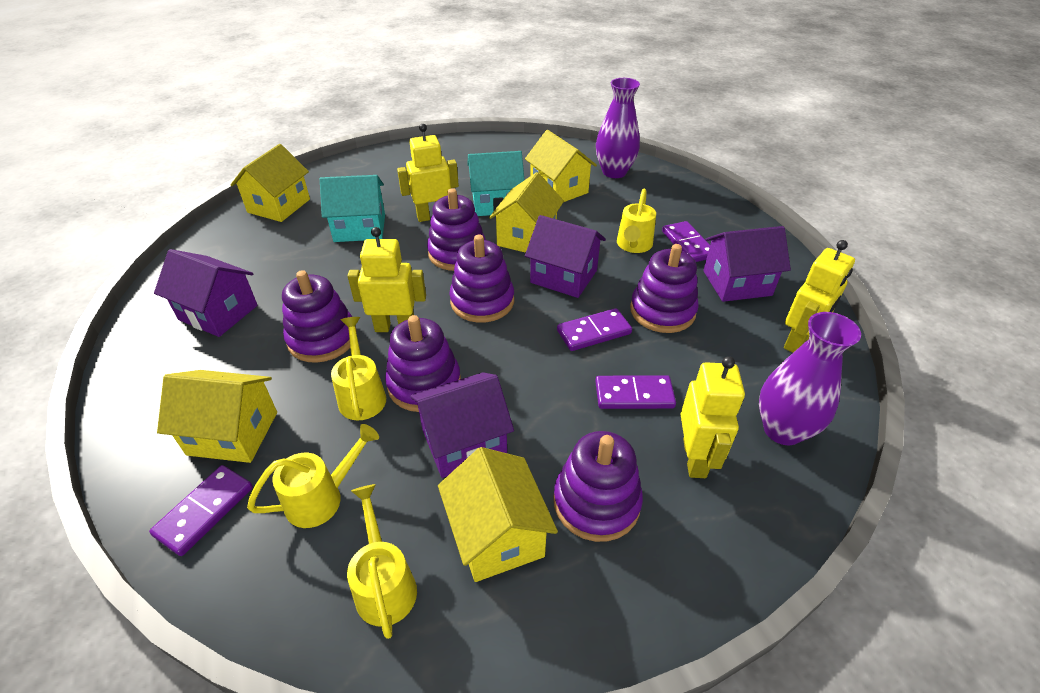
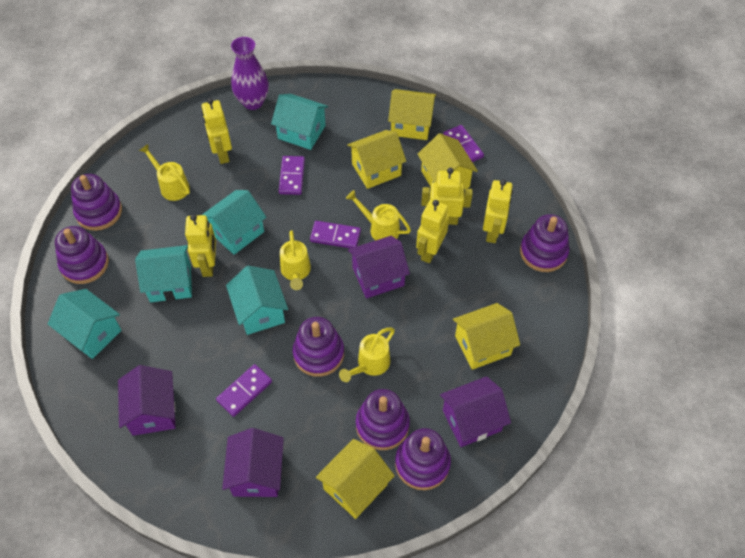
purple vase: 2 -> 1
turquoise house: 2 -> 5
yellow robot: 4 -> 5

